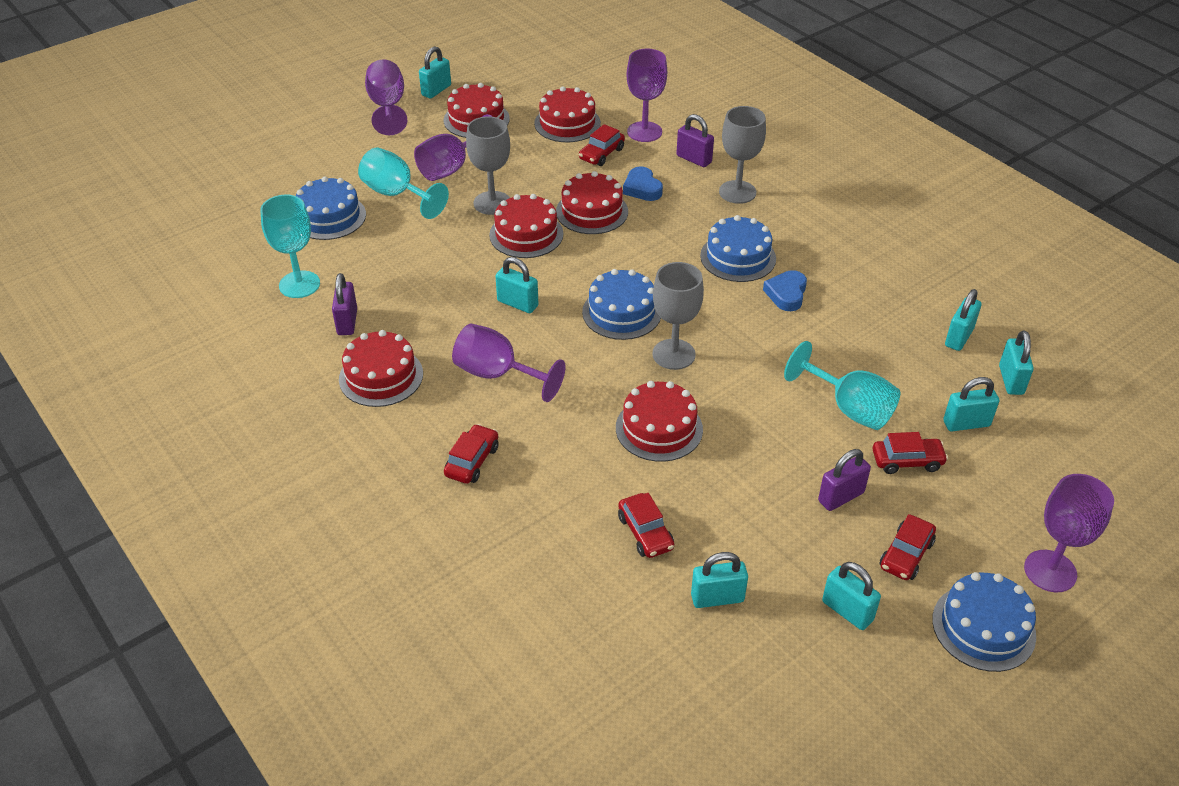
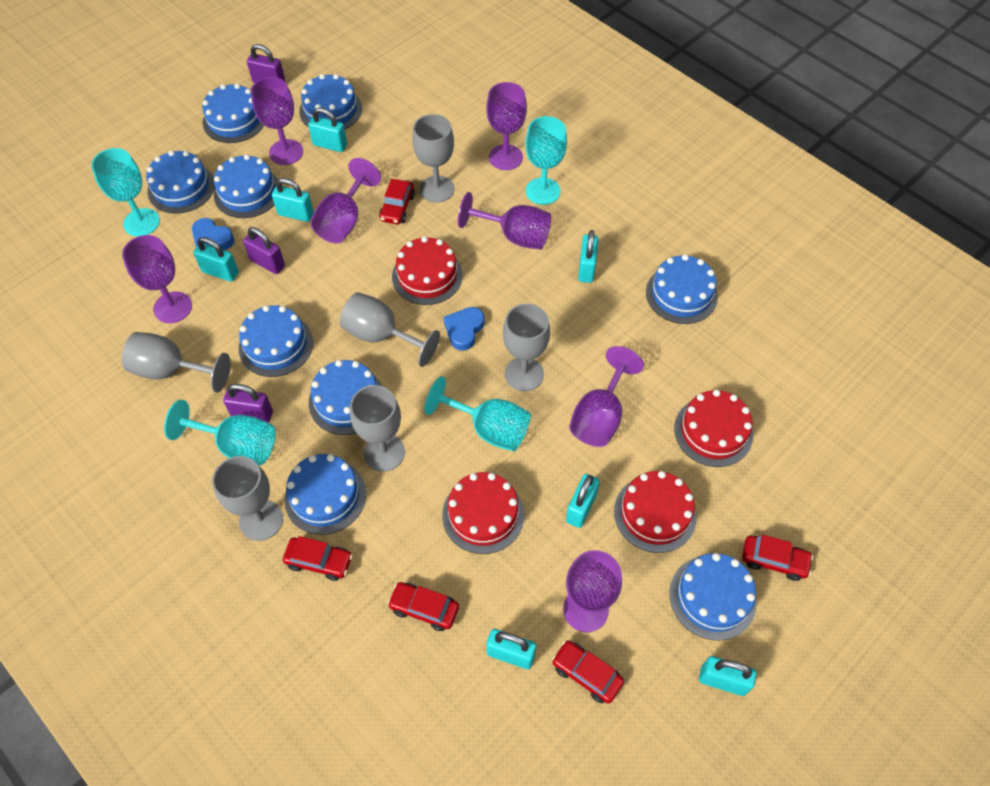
blue cake: 4 -> 9
grey goblet: 3 -> 6
purple goblet: 5 -> 7
red cake: 6 -> 4
turquoise goblet: 3 -> 4

